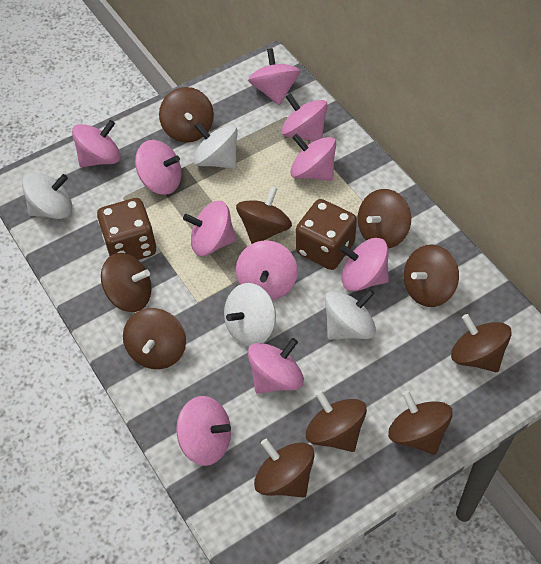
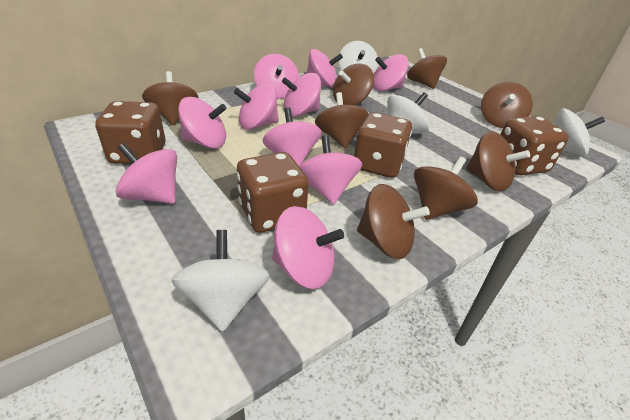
brown dice: 2 -> 4
brown spinning top: 10 -> 8

